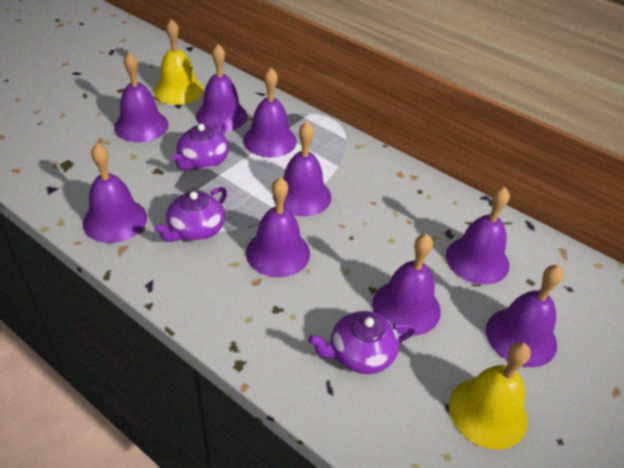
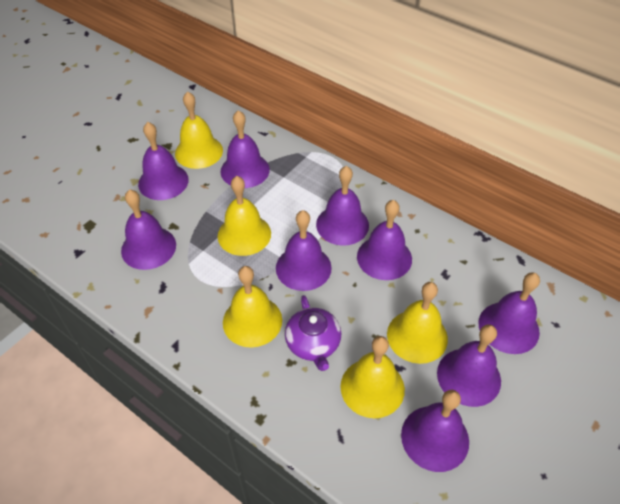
purple teapot: 3 -> 1
yellow bell: 2 -> 5

